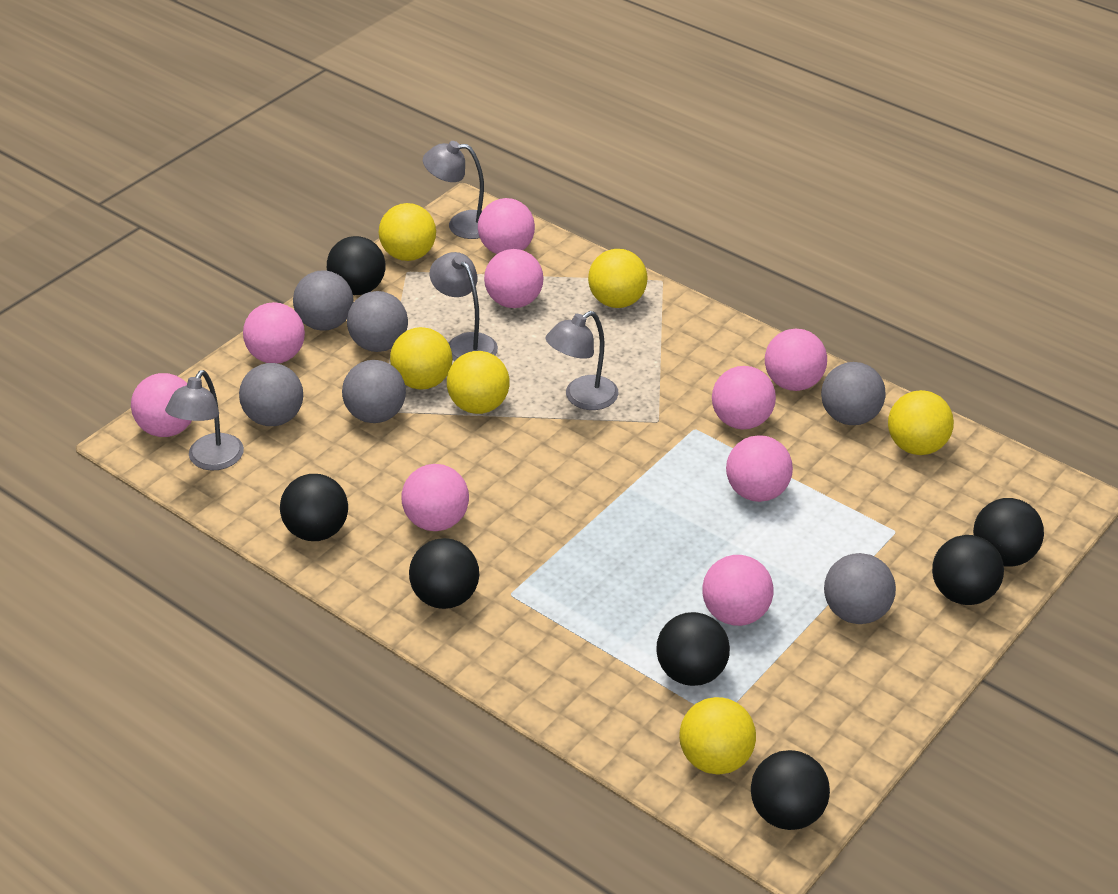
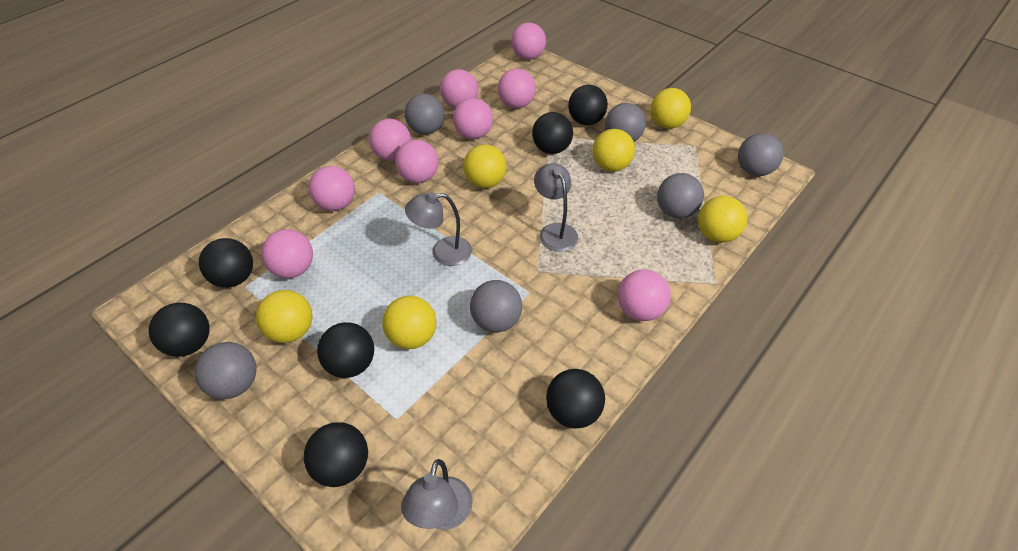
grey lamp: 4 -> 3

